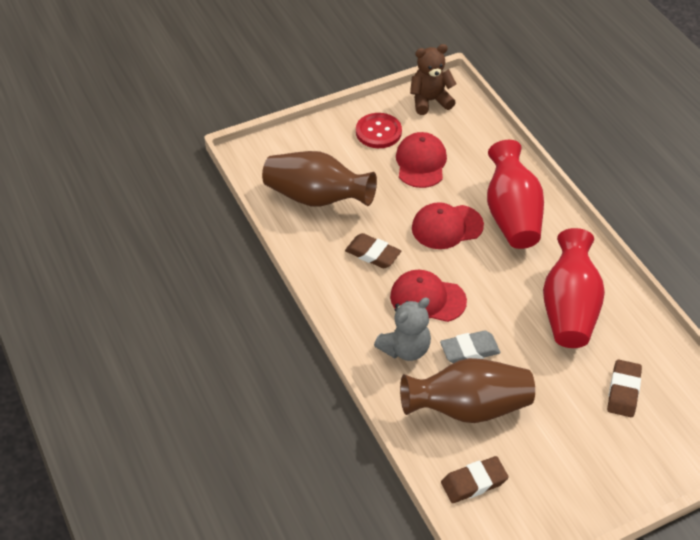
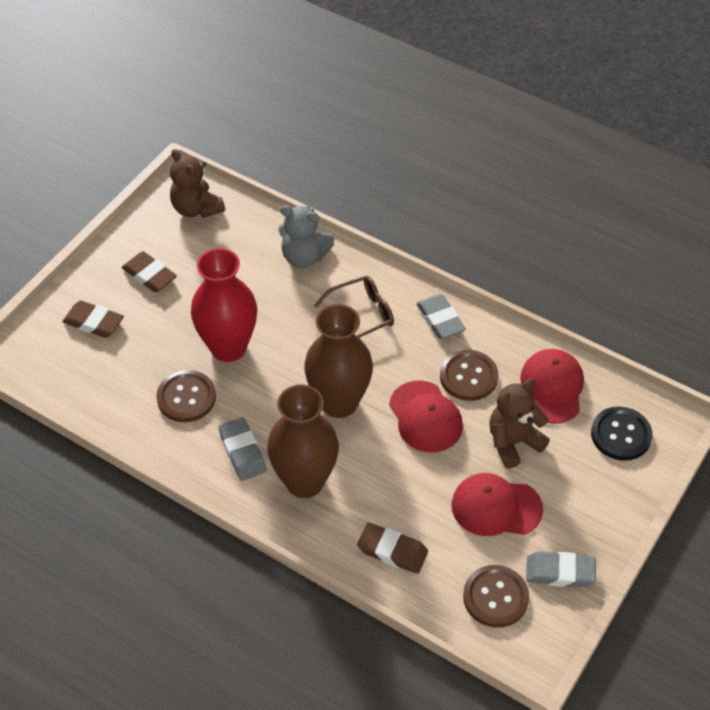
black button: 0 -> 1
brown button: 0 -> 3
brown glasses: 0 -> 1
brown teddy bear: 1 -> 2
grey eraser: 1 -> 3
red button: 1 -> 0
red vase: 2 -> 1

